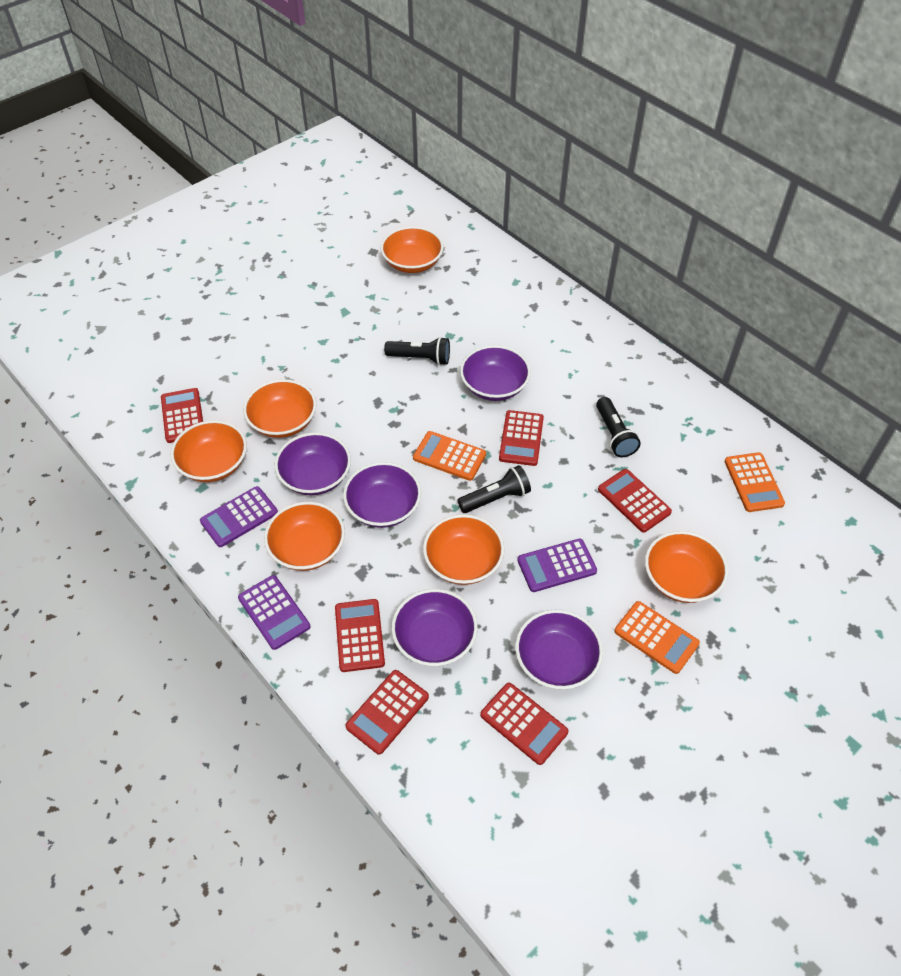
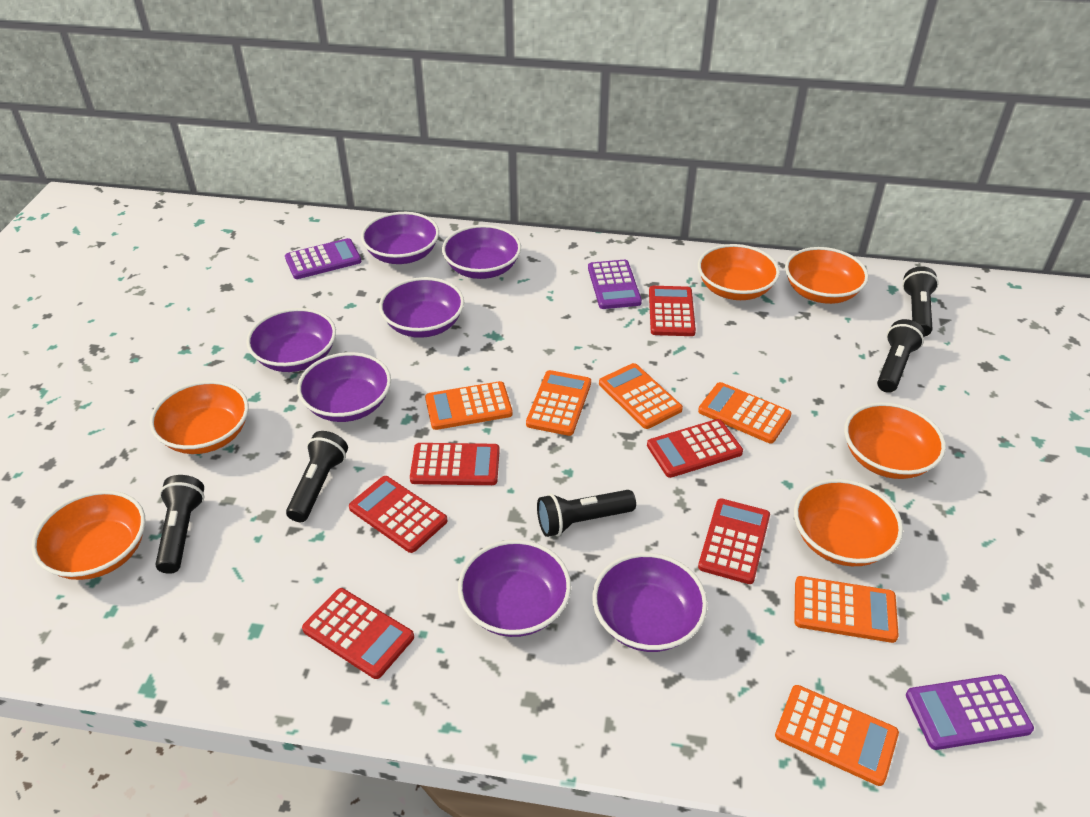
black flashlight: 3 -> 5
orange calculator: 3 -> 6
purple bowl: 5 -> 7

